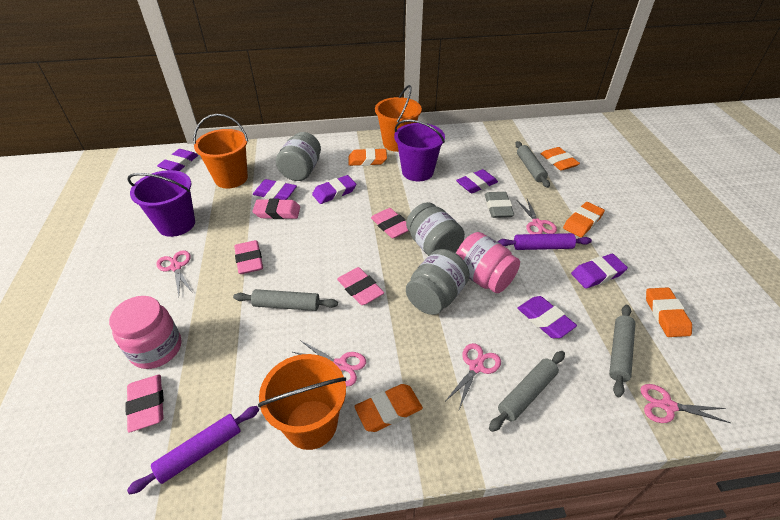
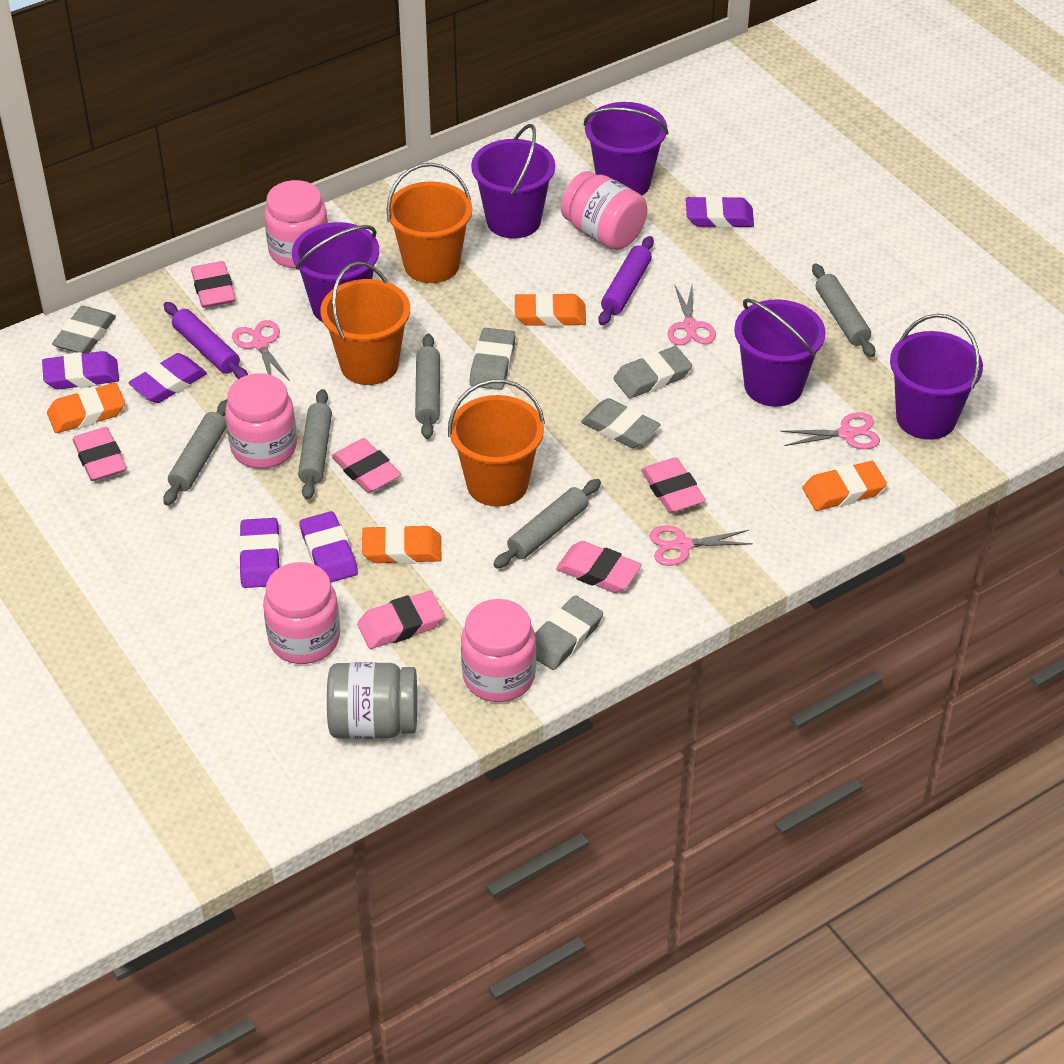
grey eraser: 1 -> 5
grey jar: 3 -> 1
grey rolling pin: 4 -> 5
orange eraser: 5 -> 4
pink eraser: 5 -> 6
pink jar: 2 -> 5
pink scissors: 5 -> 4
purple bucket: 2 -> 5
purple eraser: 6 -> 5

